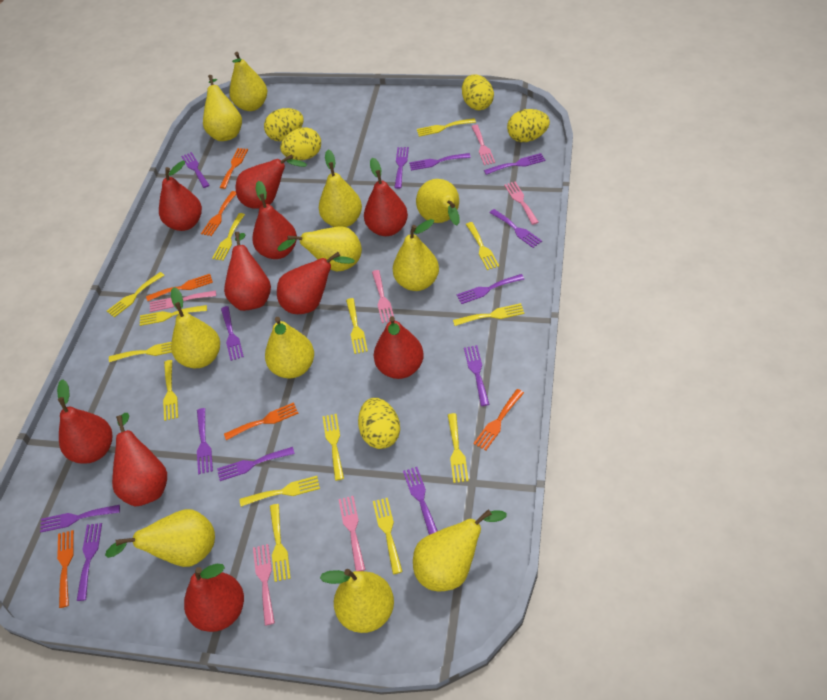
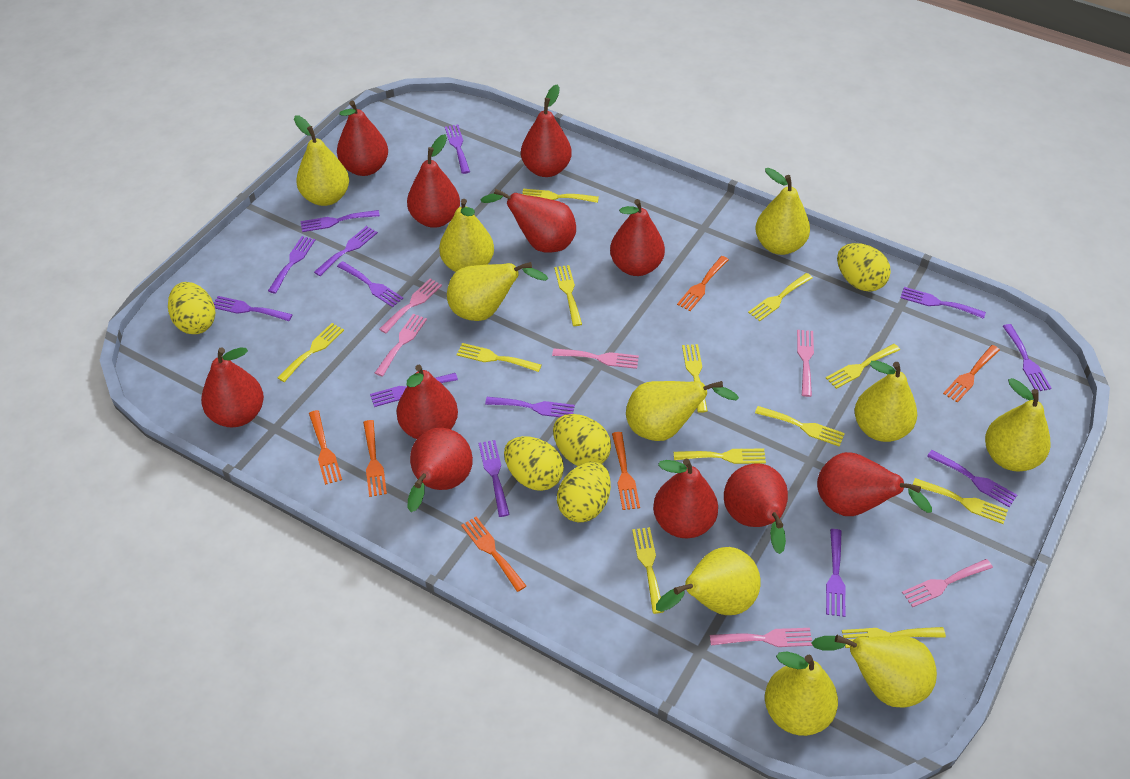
red pear: 10 -> 11
yellow fork: 14 -> 12
yellow pear: 11 -> 10

